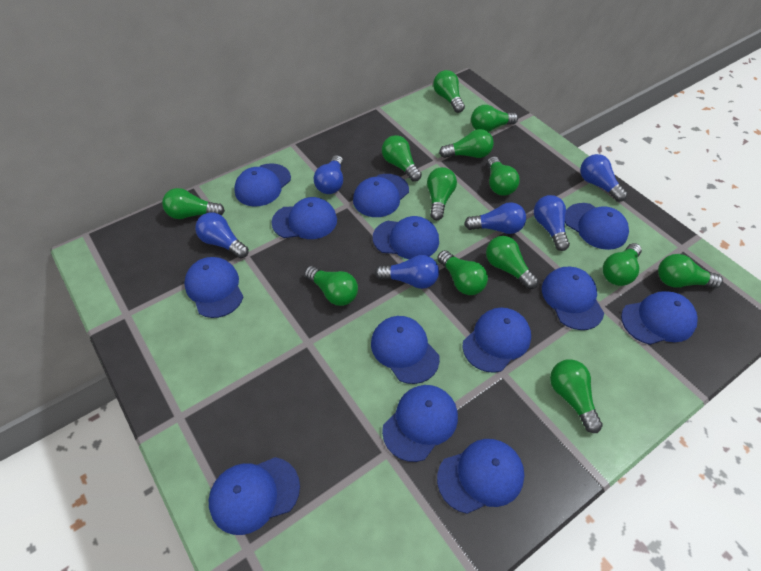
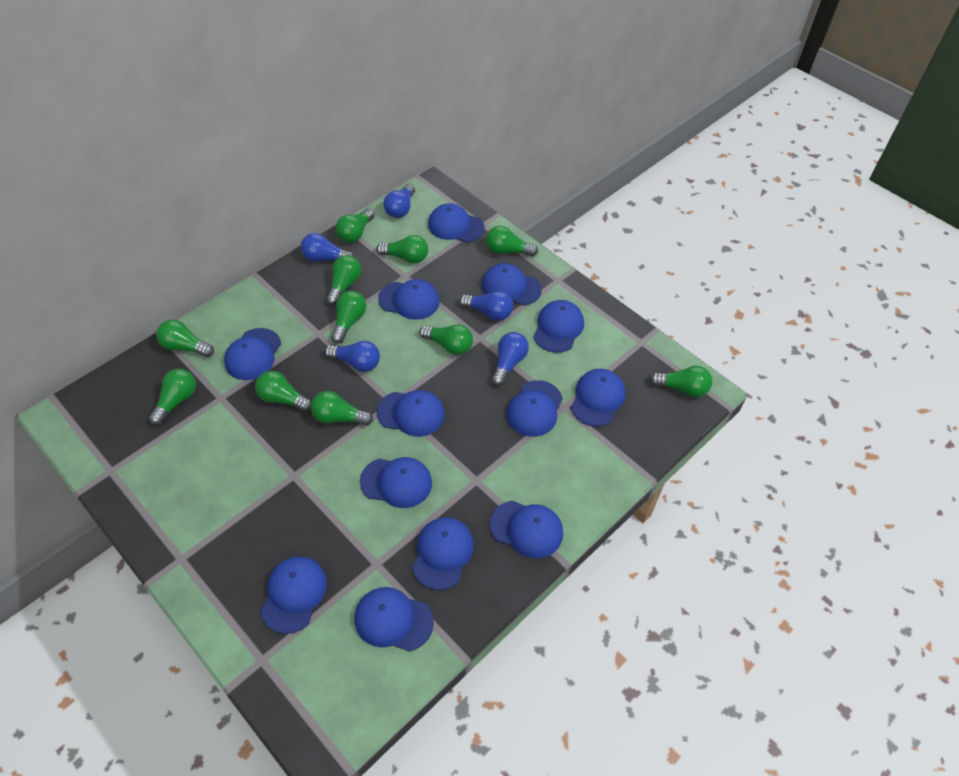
blue light bulb: 6 -> 5
green light bulb: 13 -> 11

